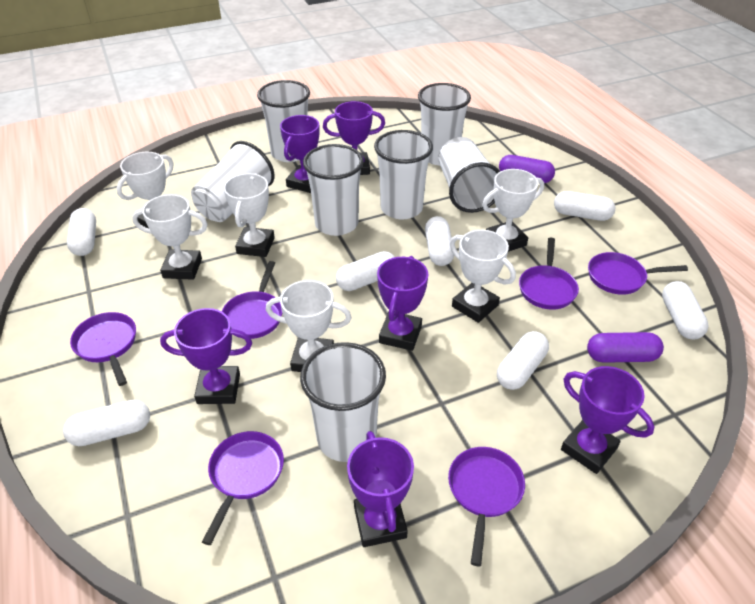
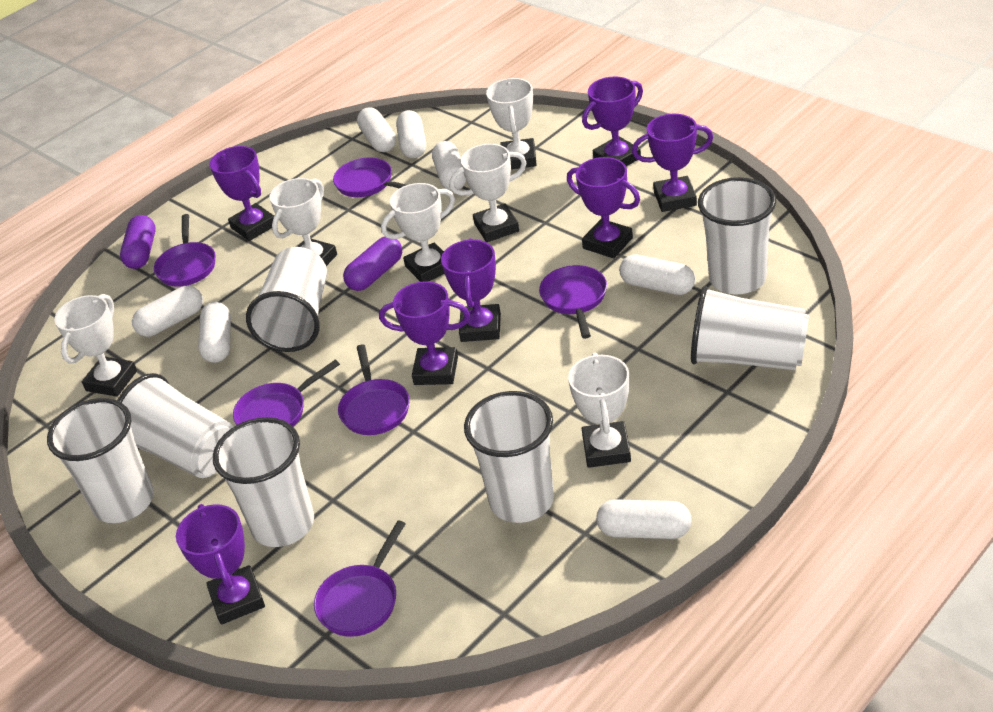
purple trophy: 6 -> 7

